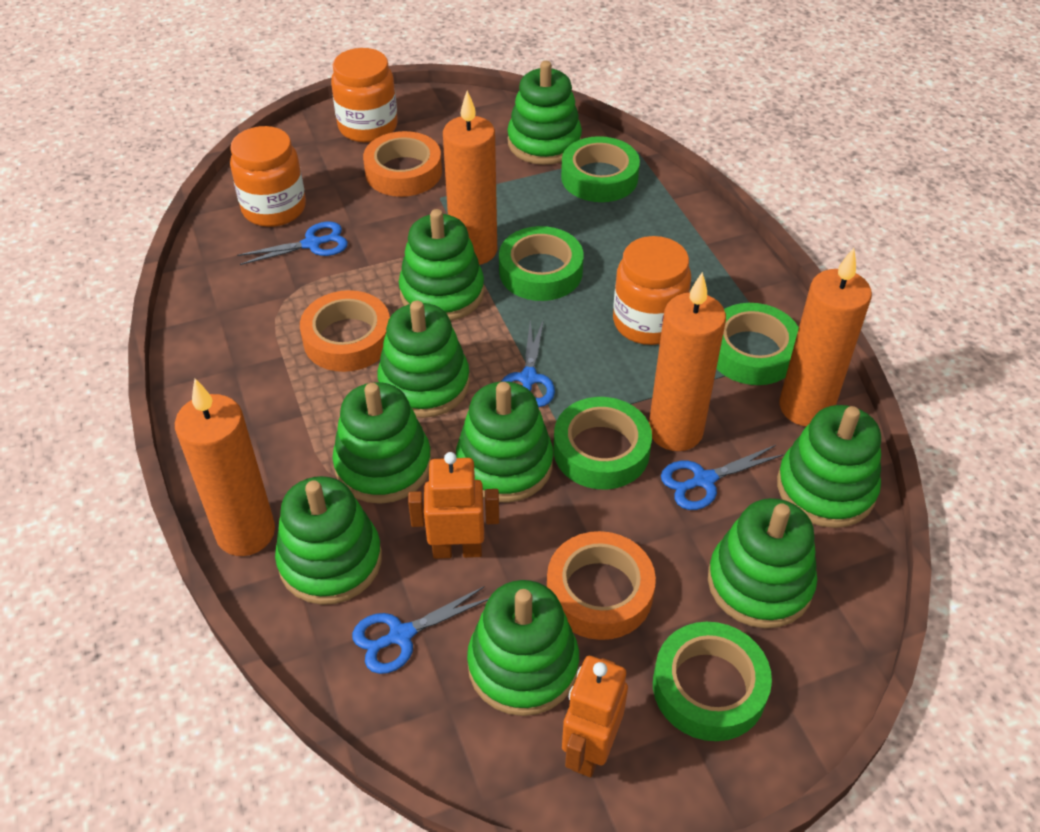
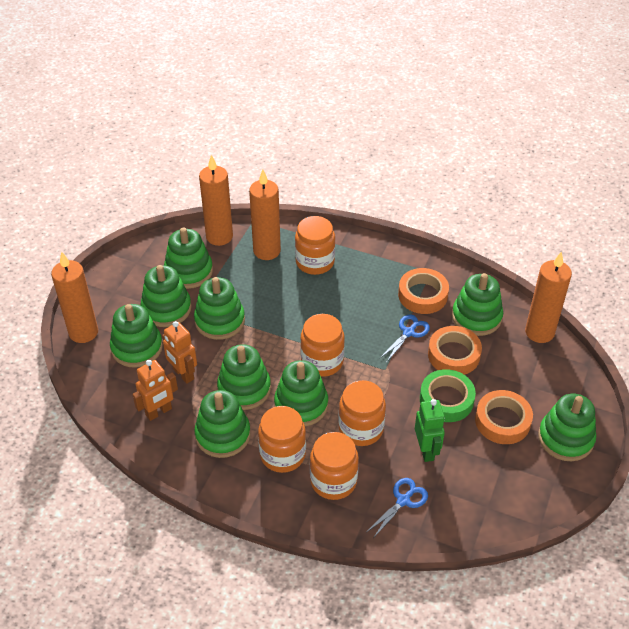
blue scissors: 4 -> 2
green robot: 0 -> 1
green tape: 5 -> 1
orange jar: 3 -> 5

